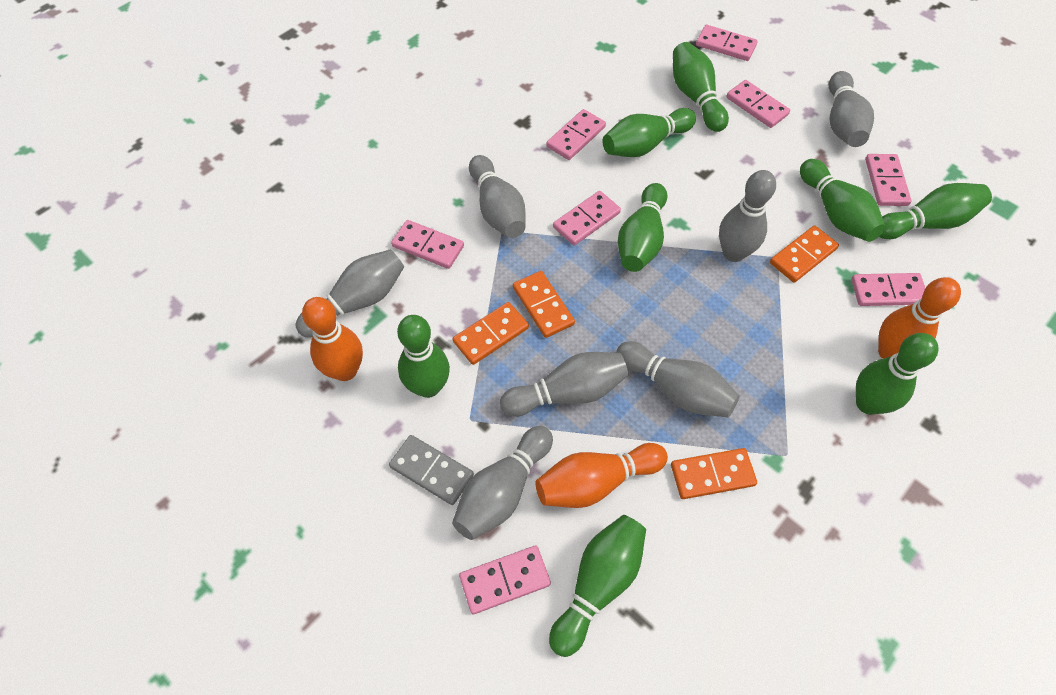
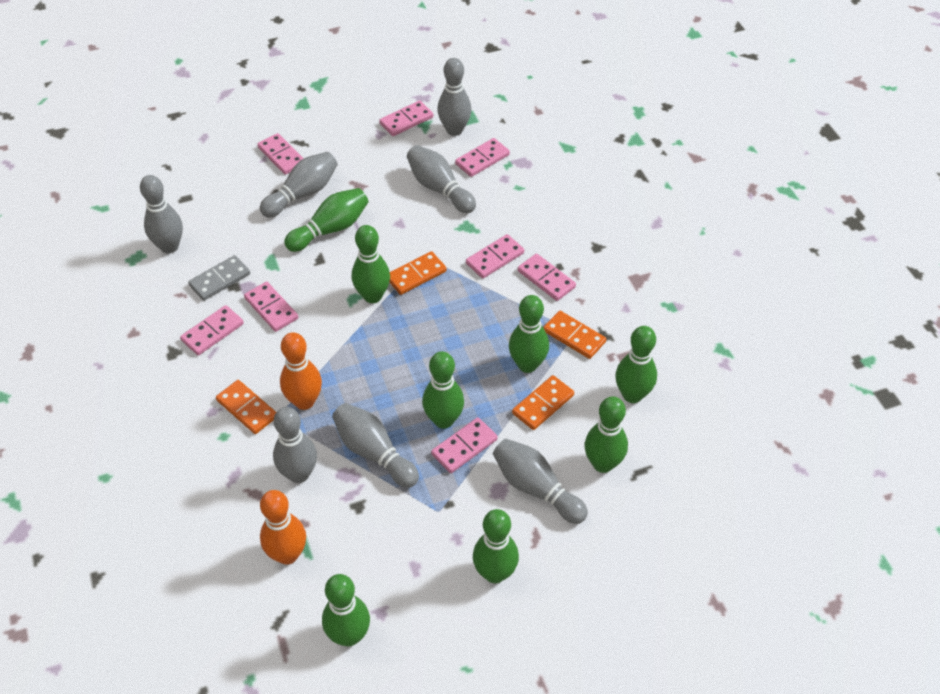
orange bowling pin: 3 -> 2

